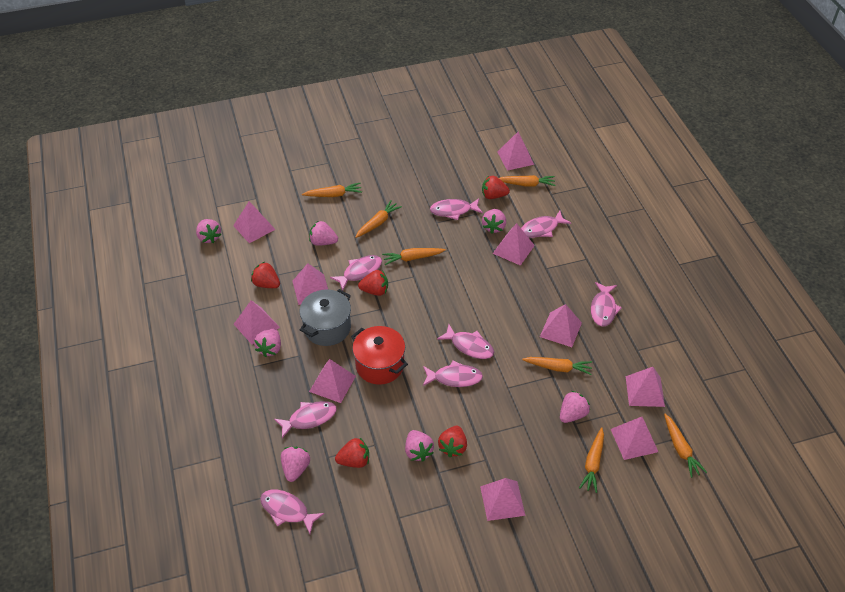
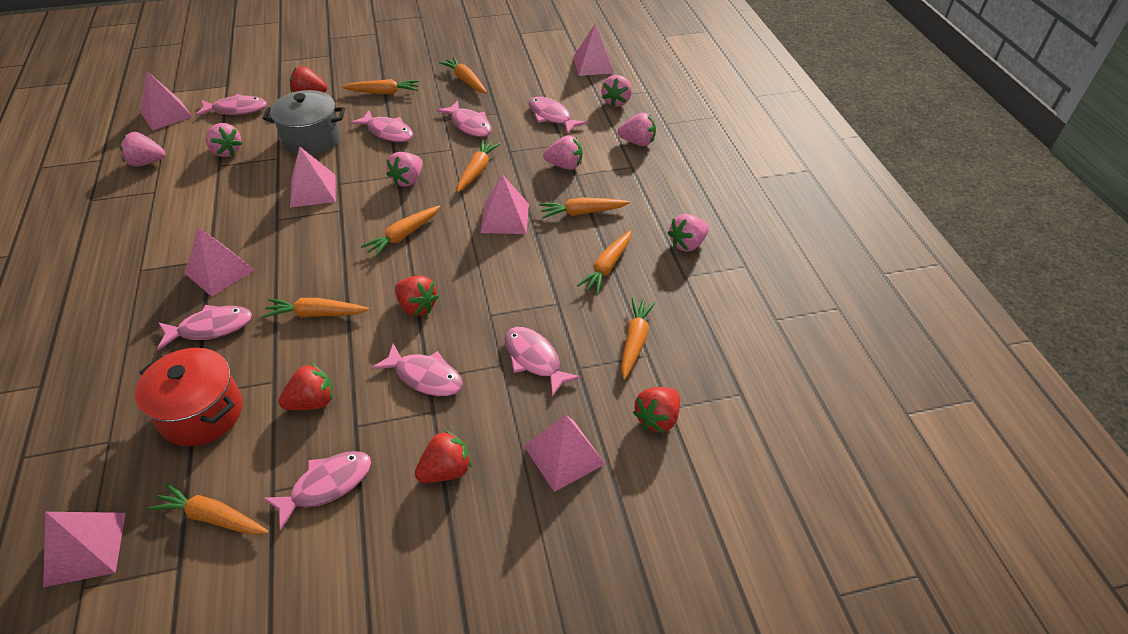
orange carrot: 7 -> 9
pink pyramid: 10 -> 7

